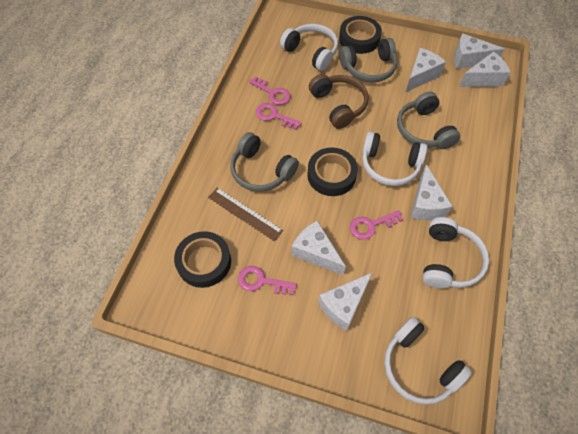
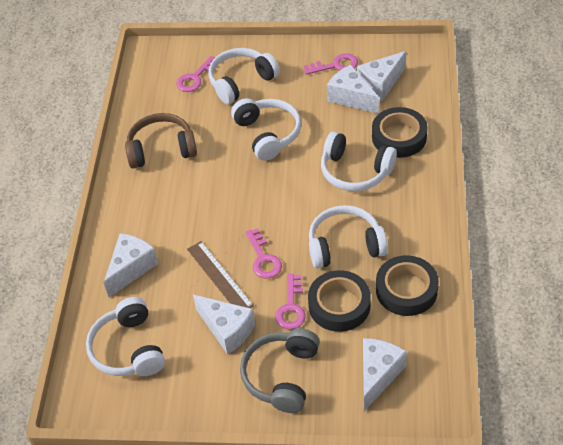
grey headphones: 3 -> 1
white cheese: 6 -> 5
white headphones: 4 -> 5

